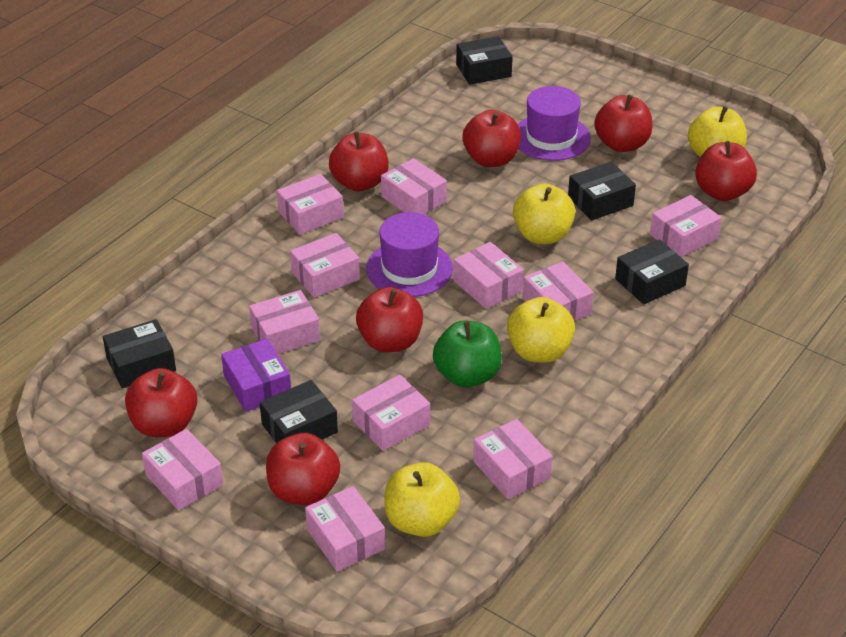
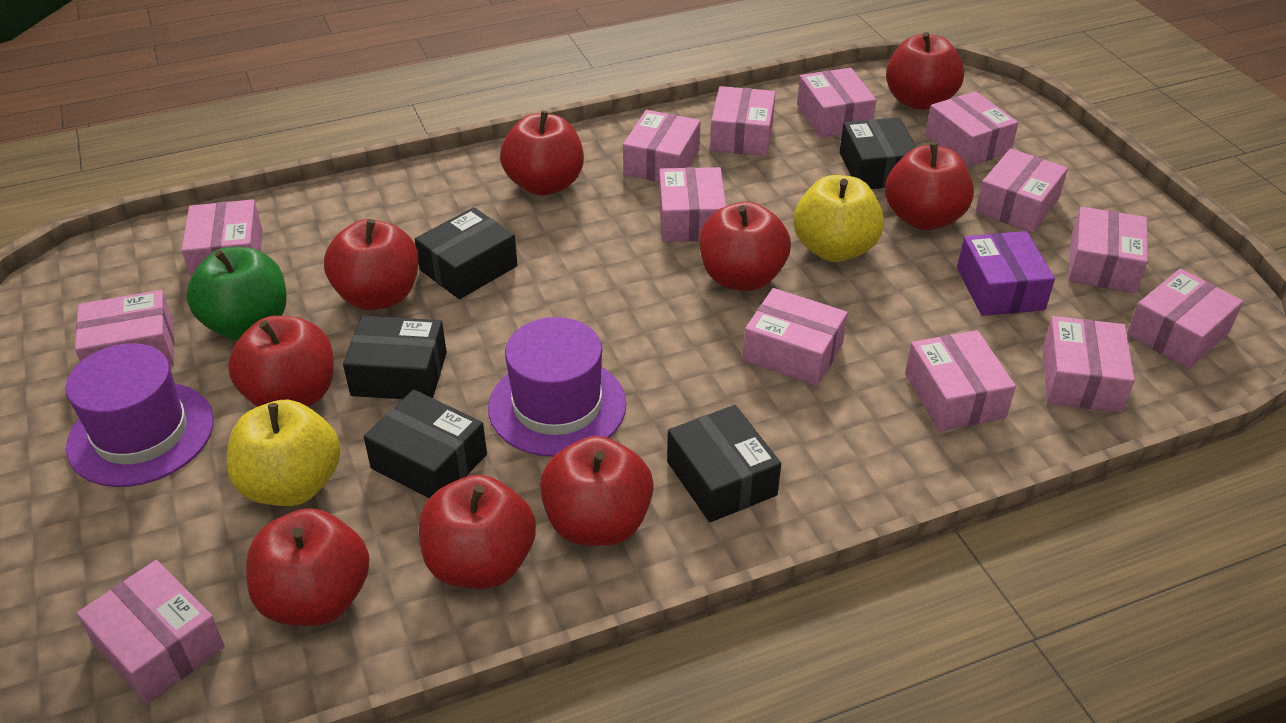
pink box: 11 -> 14
red apple: 7 -> 9
yellow apple: 4 -> 2

